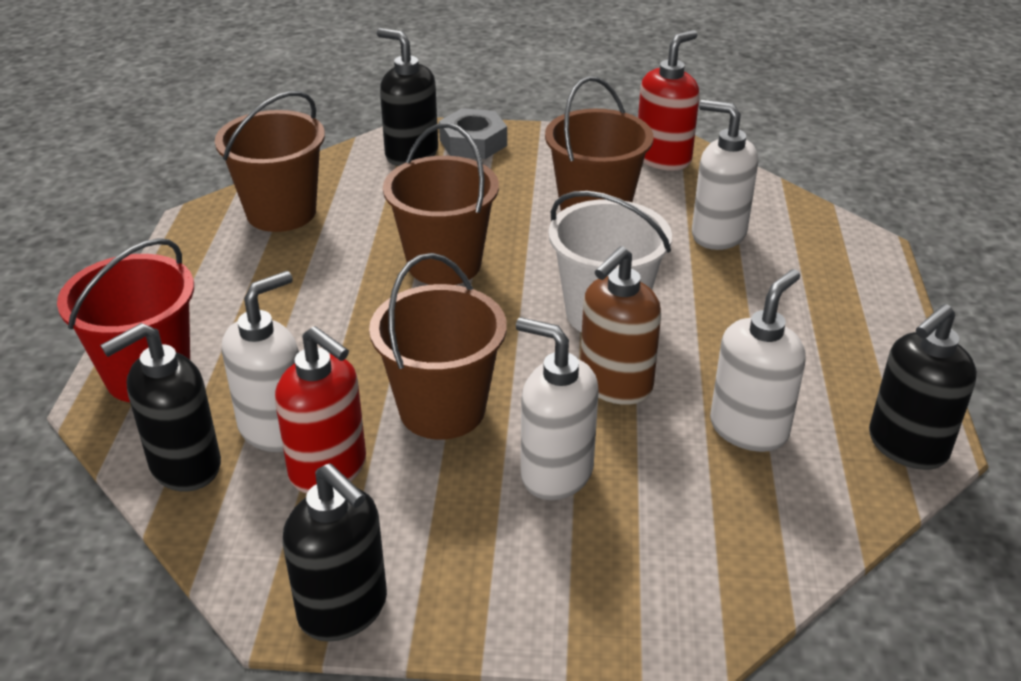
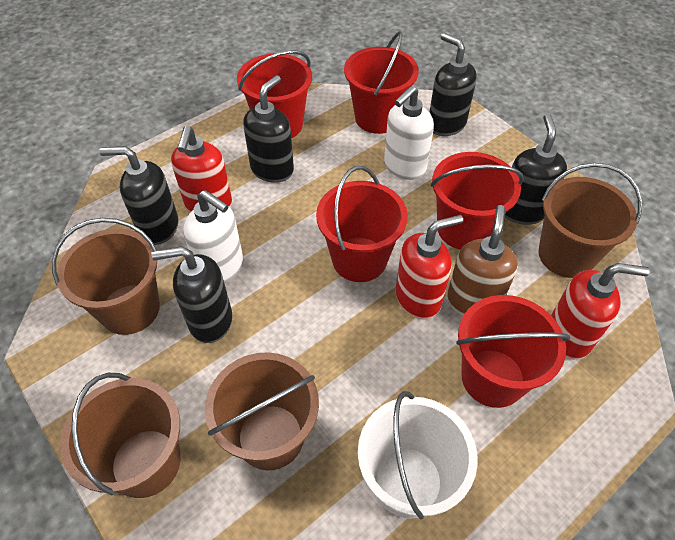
black soap dispenser: 4 -> 5
grey nut: 1 -> 0
red bucket: 1 -> 5
red soap dispenser: 2 -> 3
white soap dispenser: 4 -> 2

